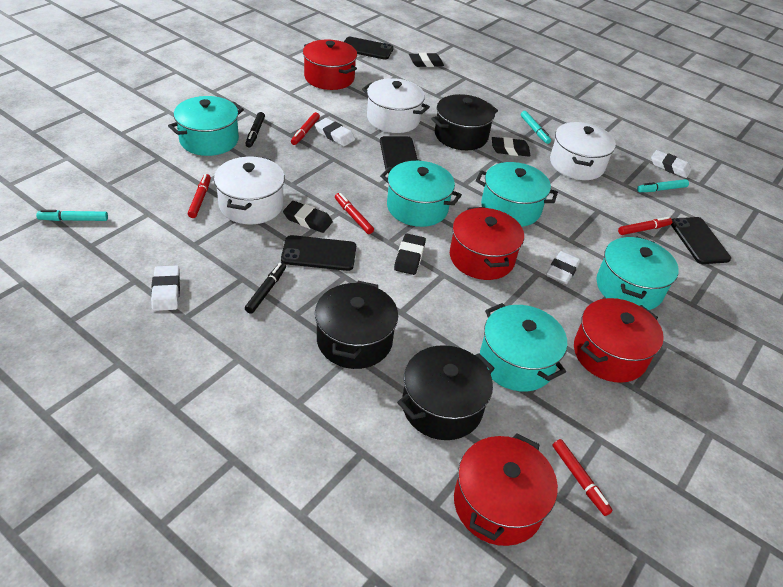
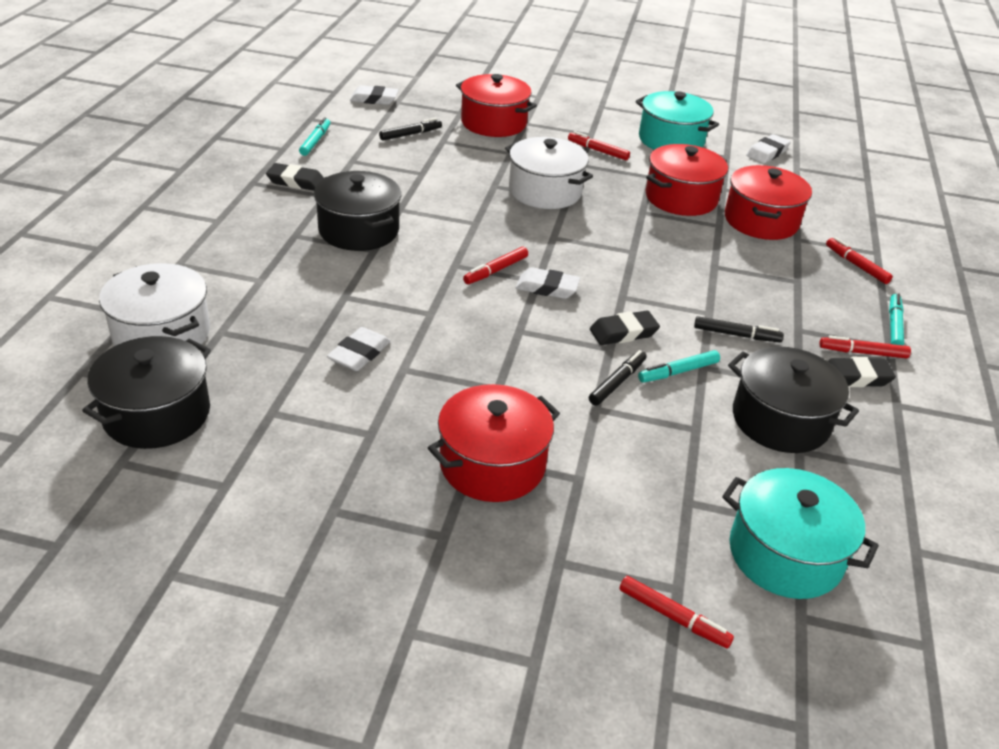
black eraser: 4 -> 3
black marker: 2 -> 3
black phone: 4 -> 0
turquoise pot: 5 -> 2
white pot: 3 -> 2

